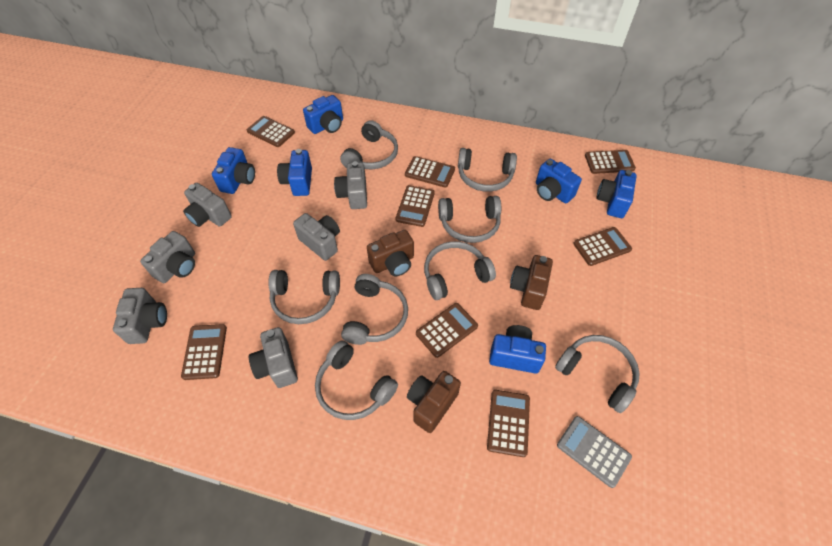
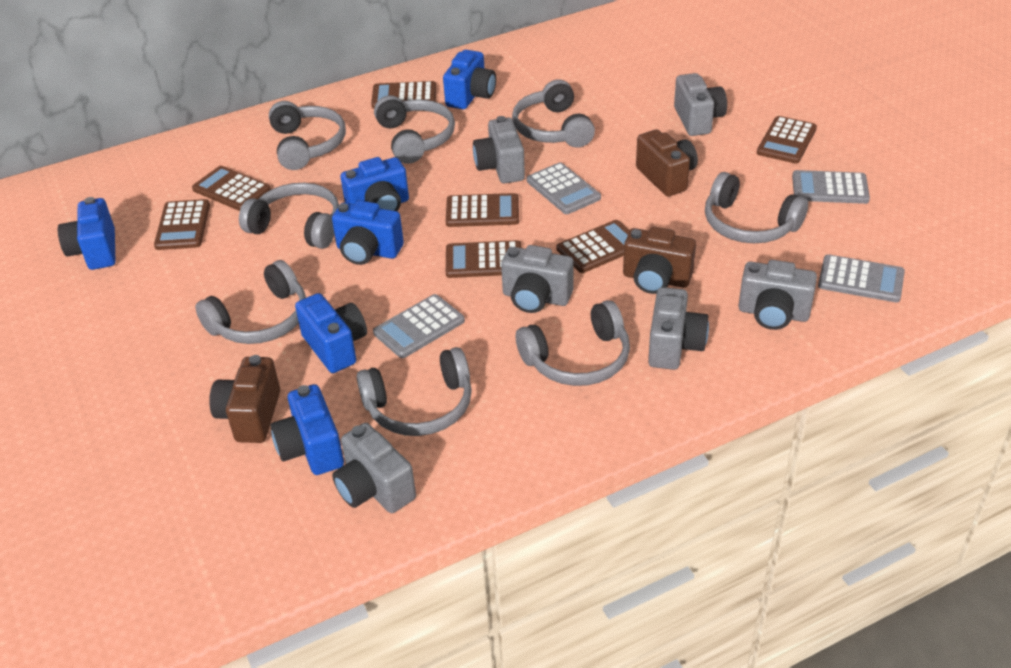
brown calculator: 8 -> 7
grey calculator: 1 -> 4

